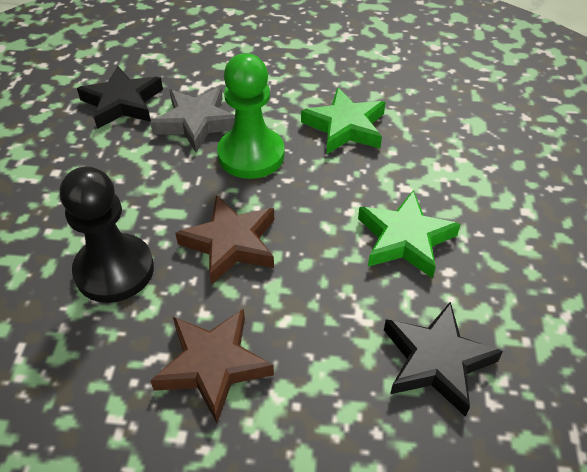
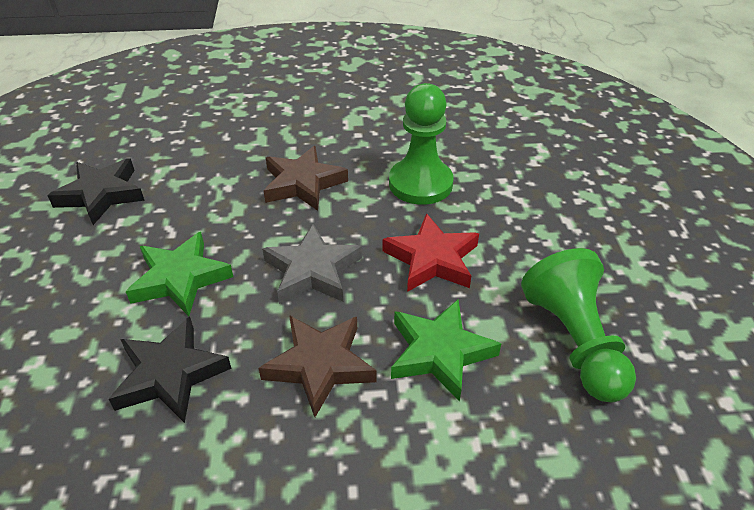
black pawn: 1 -> 0
green pawn: 1 -> 2
red star: 0 -> 1

